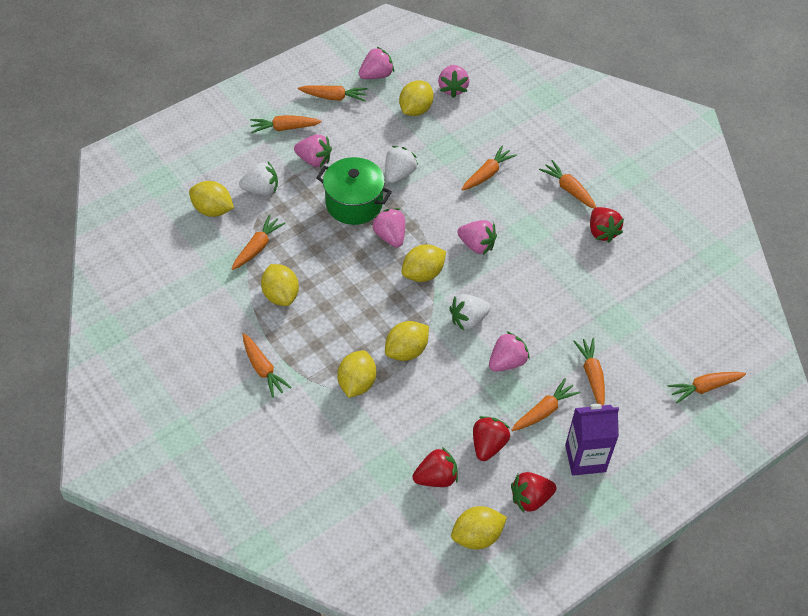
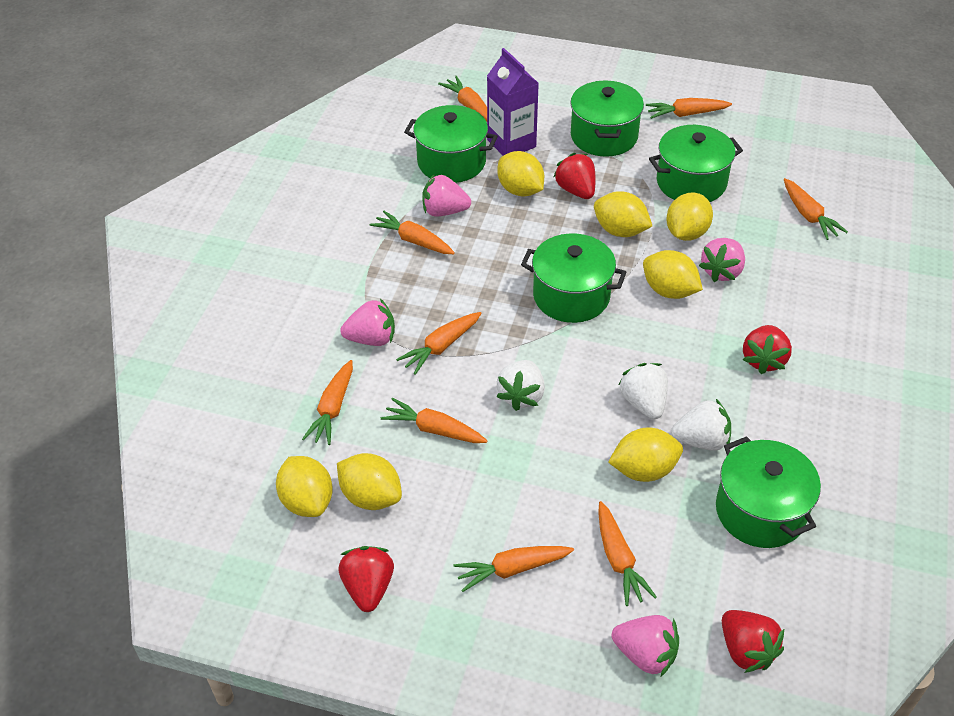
green pot: 1 -> 5
pink strawberry: 6 -> 4

